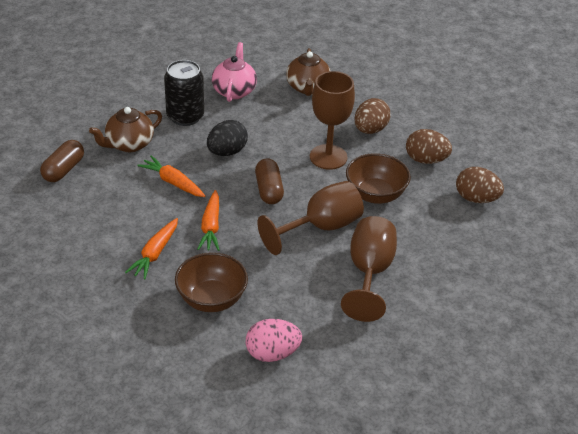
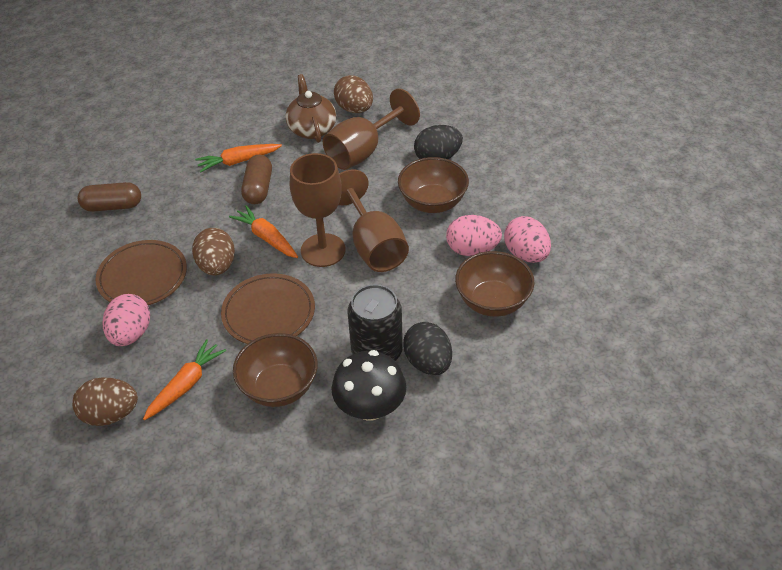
black egg: 1 -> 2
black mushroom: 0 -> 1
brown bowl: 2 -> 3
brown plate: 0 -> 2
brown teapot: 2 -> 1
pink egg: 1 -> 3
pink teapot: 1 -> 0

